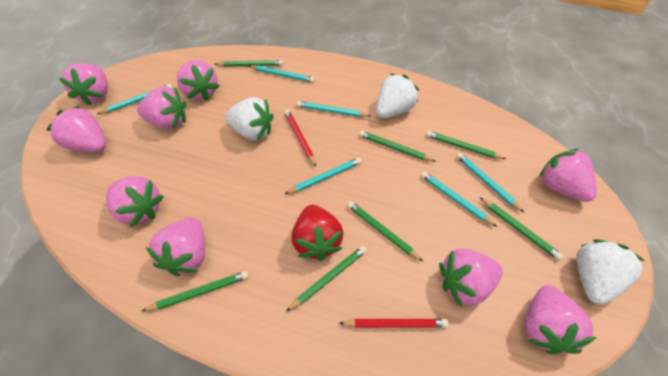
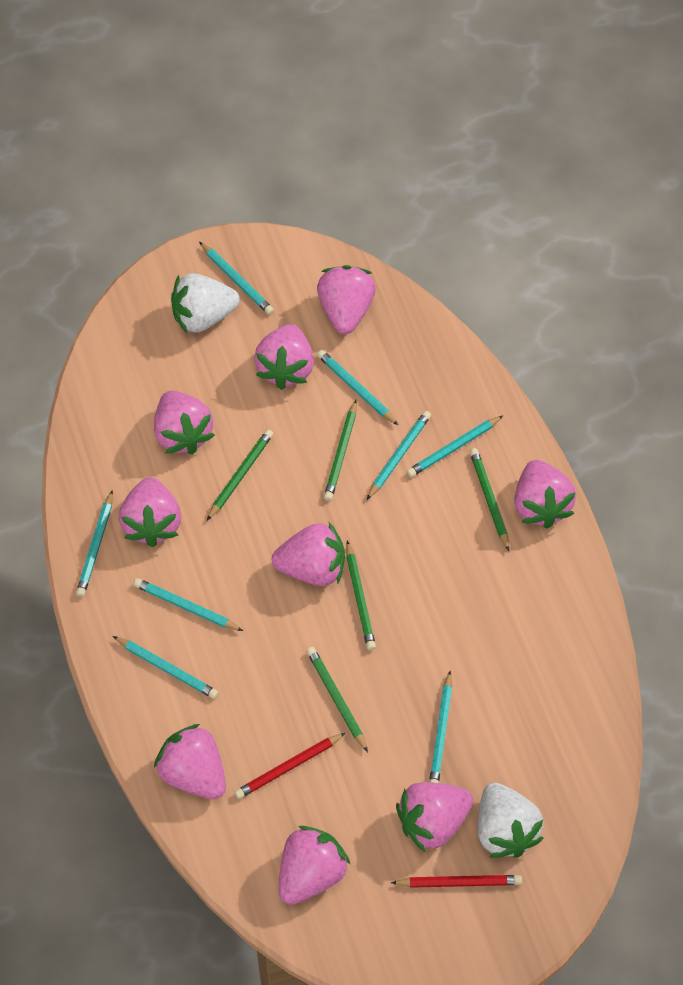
green pencil: 7 -> 5
red strawberry: 1 -> 0
turquoise pencil: 6 -> 8
white strawberry: 3 -> 2

